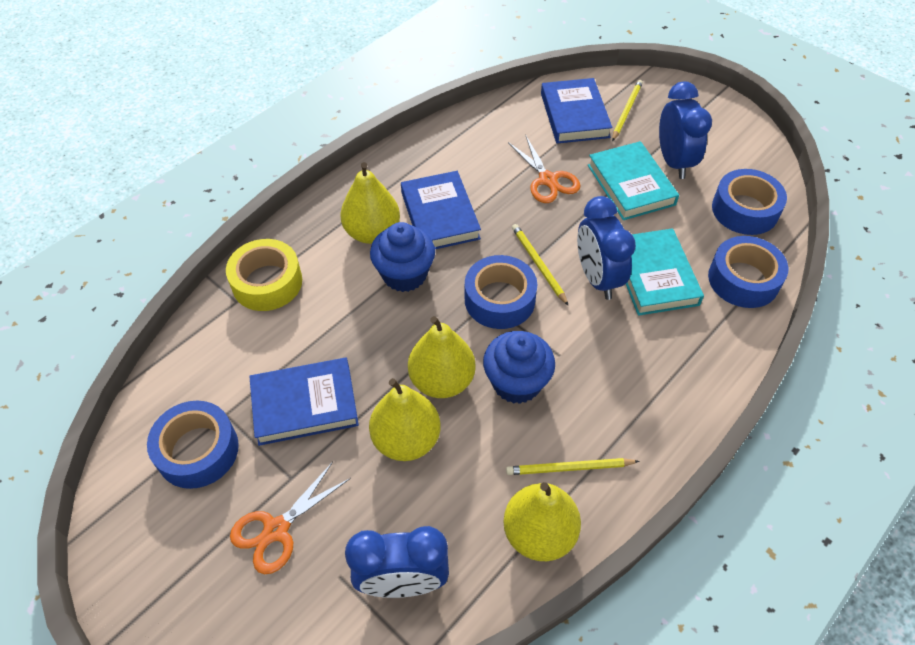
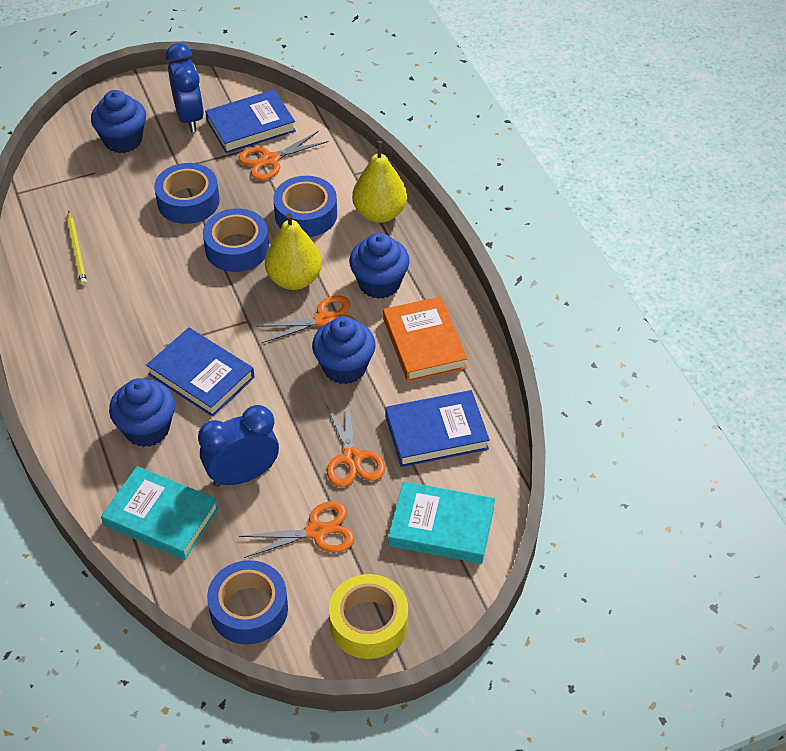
blue clock: 3 -> 2
blue cupcake: 2 -> 4
orange book: 0 -> 1
orange scissors: 2 -> 4
yellow pear: 4 -> 2
yellow pencil: 3 -> 1

